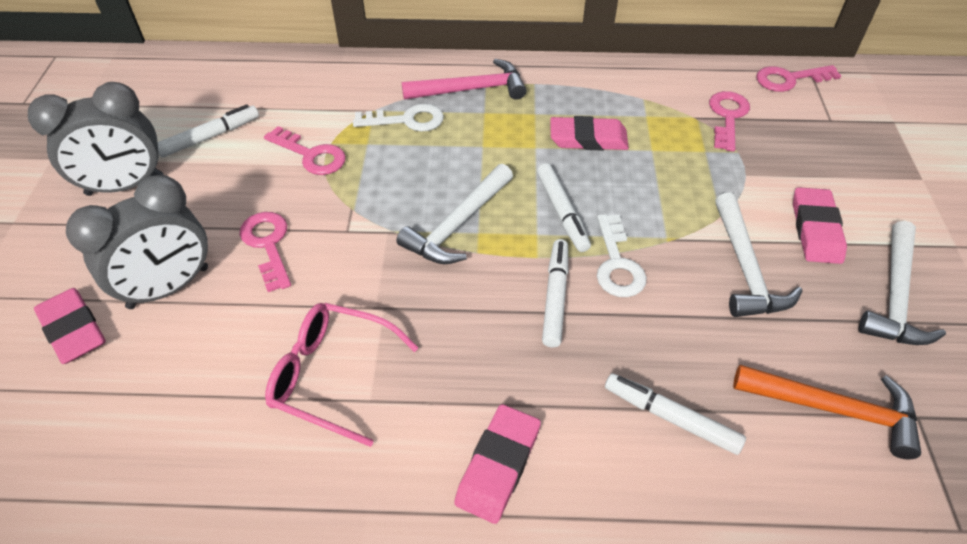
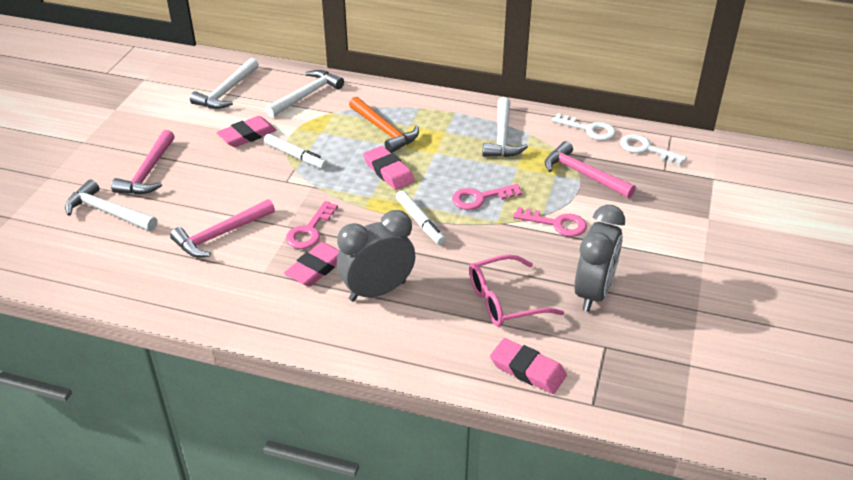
pink hammer: 1 -> 3
pink key: 4 -> 3
white hammer: 3 -> 4
white marker: 4 -> 2

